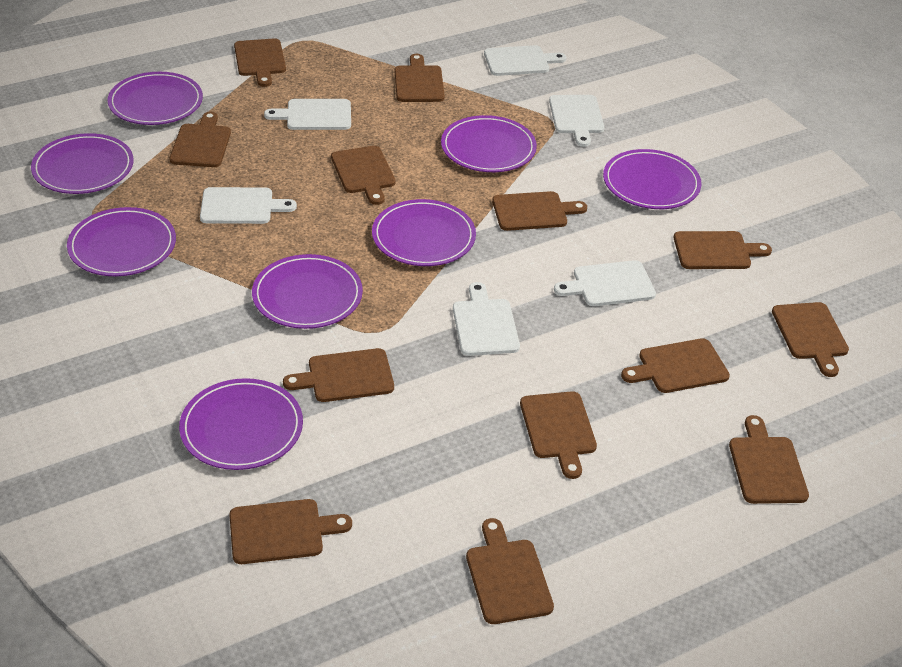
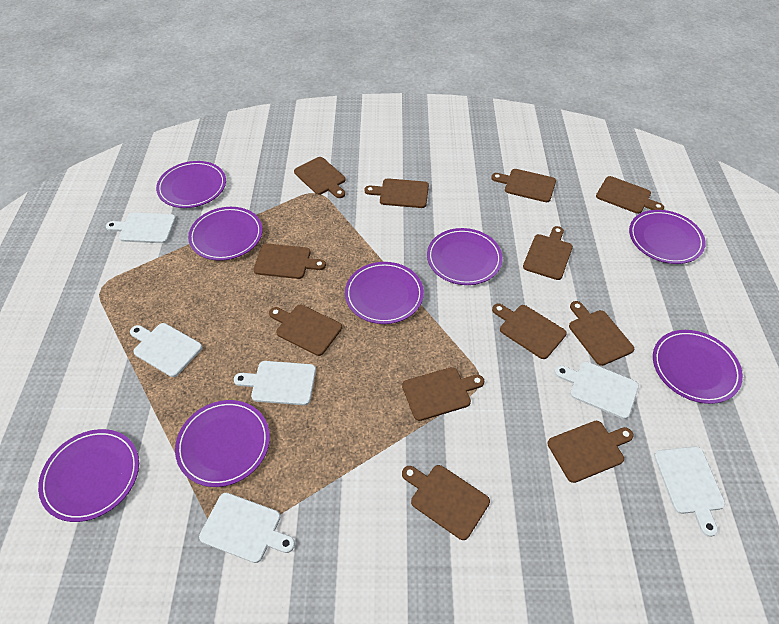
brown cutting board: 13 -> 12

